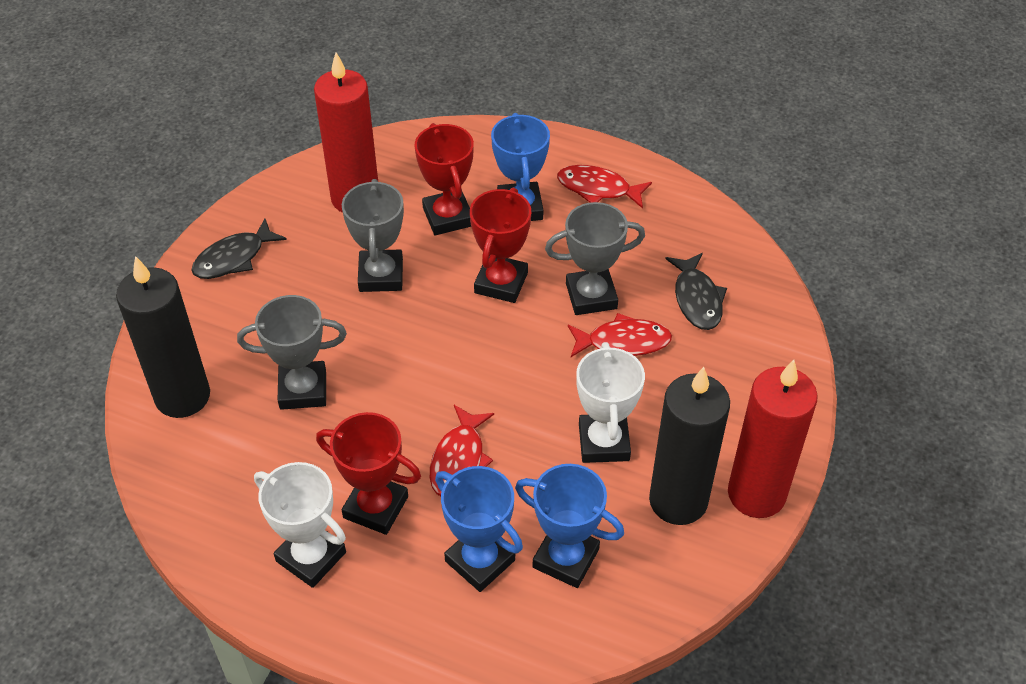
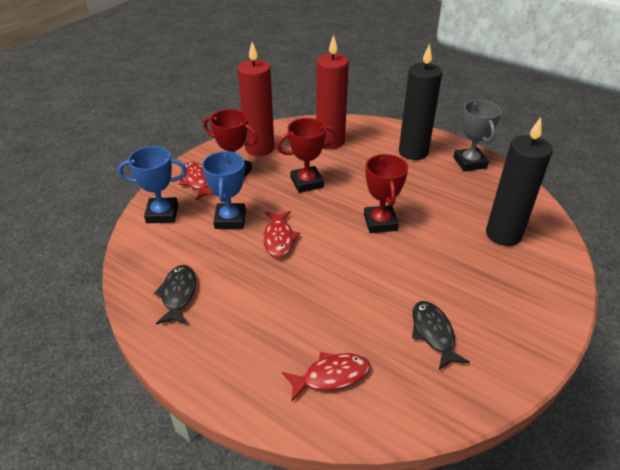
blue trophy: 3 -> 2
grey trophy: 3 -> 1
white trophy: 2 -> 0

